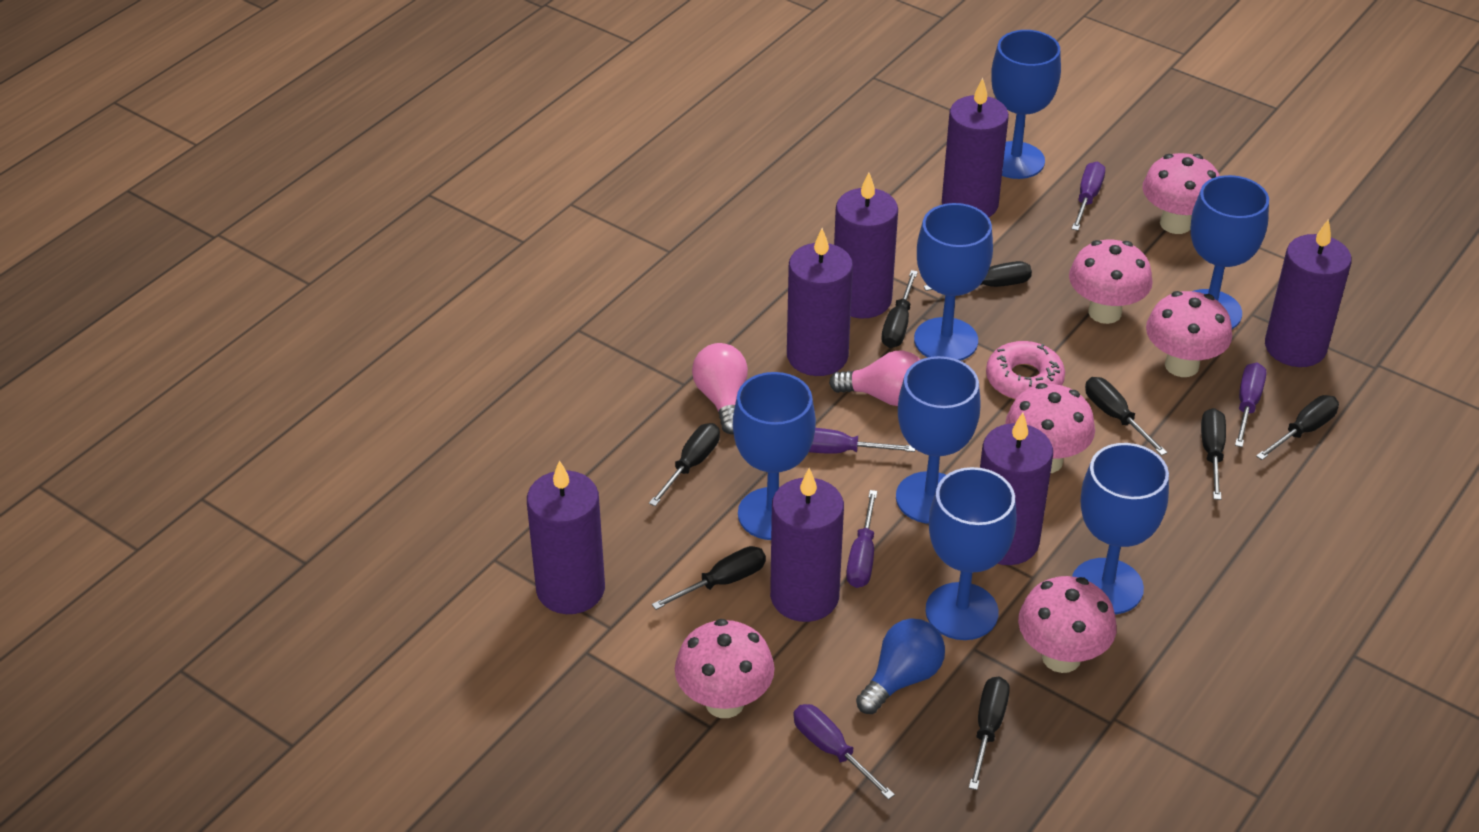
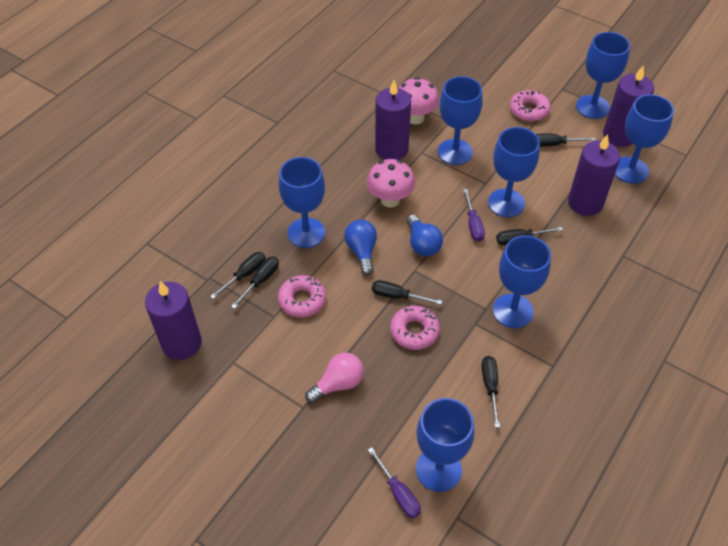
black screwdriver: 8 -> 6
blue light bulb: 1 -> 2
pink donut: 1 -> 3
pink light bulb: 2 -> 1
pink mushroom: 6 -> 2
purple candle: 7 -> 4
purple screwdriver: 5 -> 2

